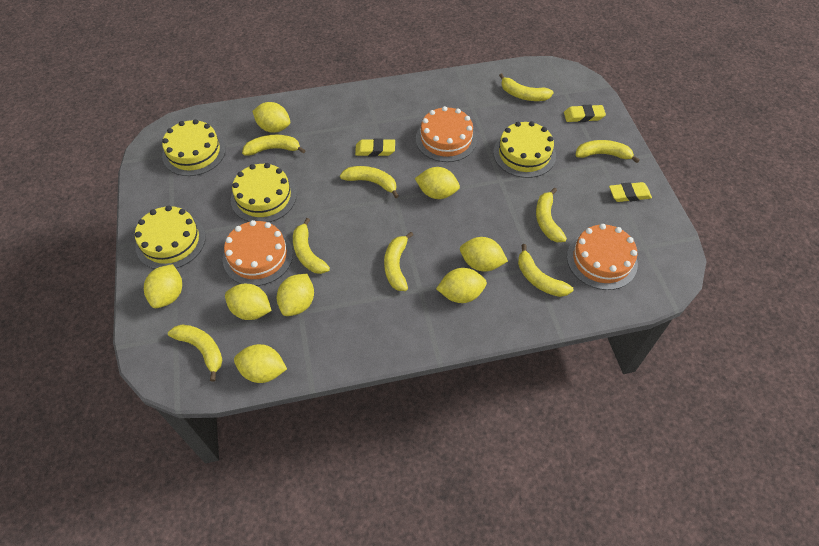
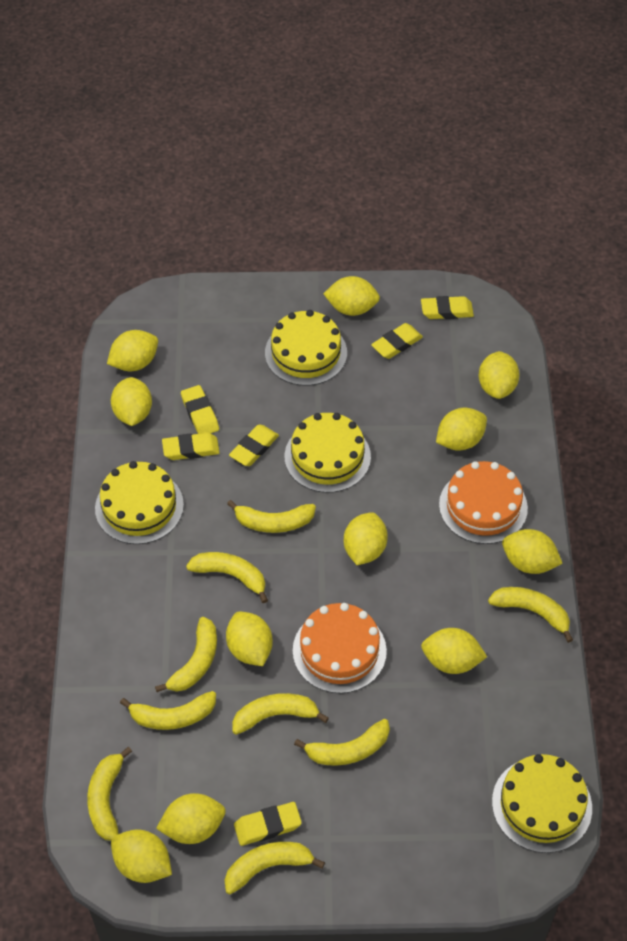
orange cake: 3 -> 2
yellow eraser: 3 -> 6
yellow lemon: 8 -> 11

